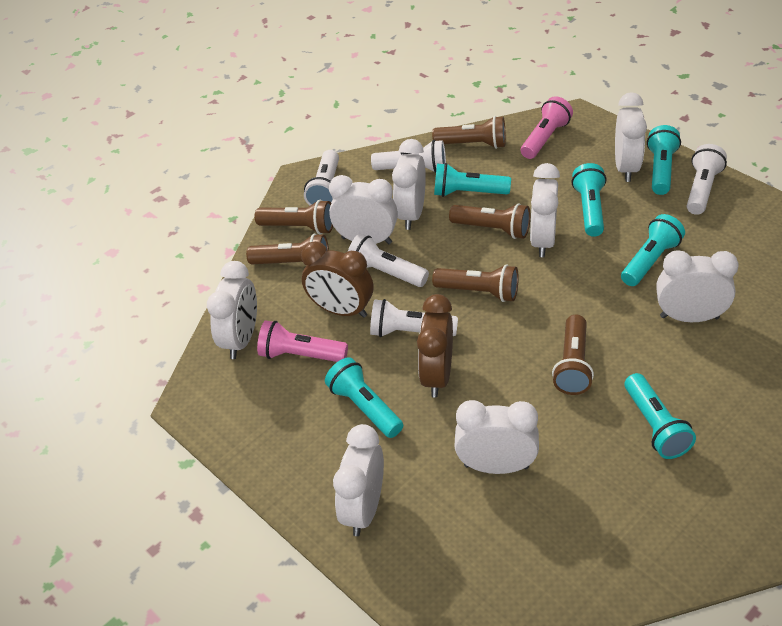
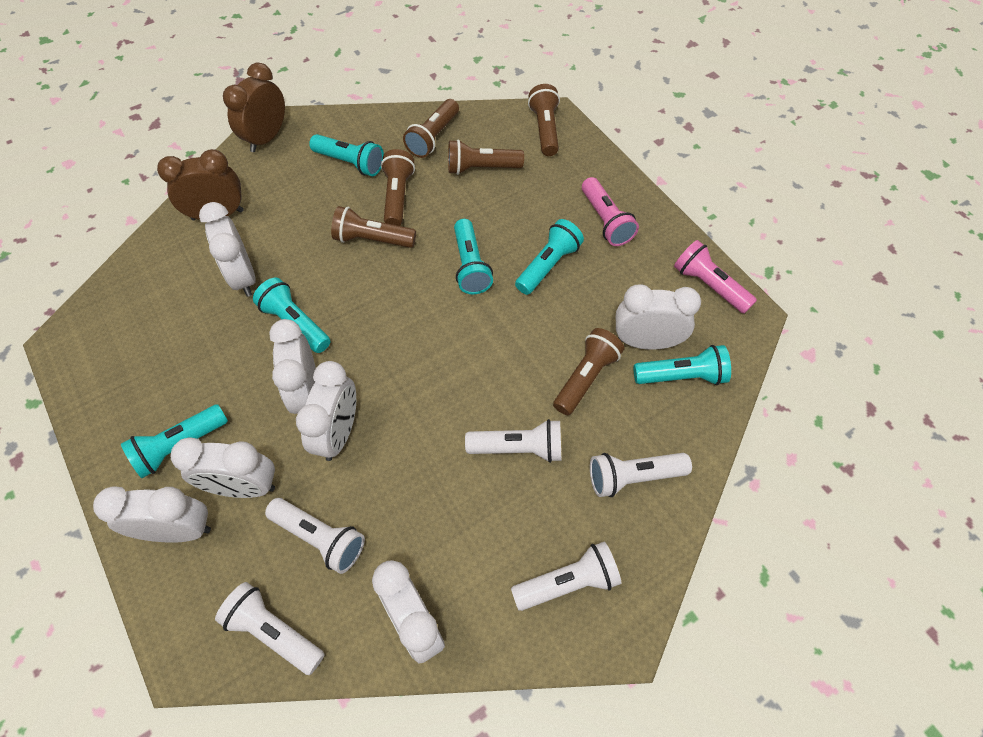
white clock: 8 -> 7

